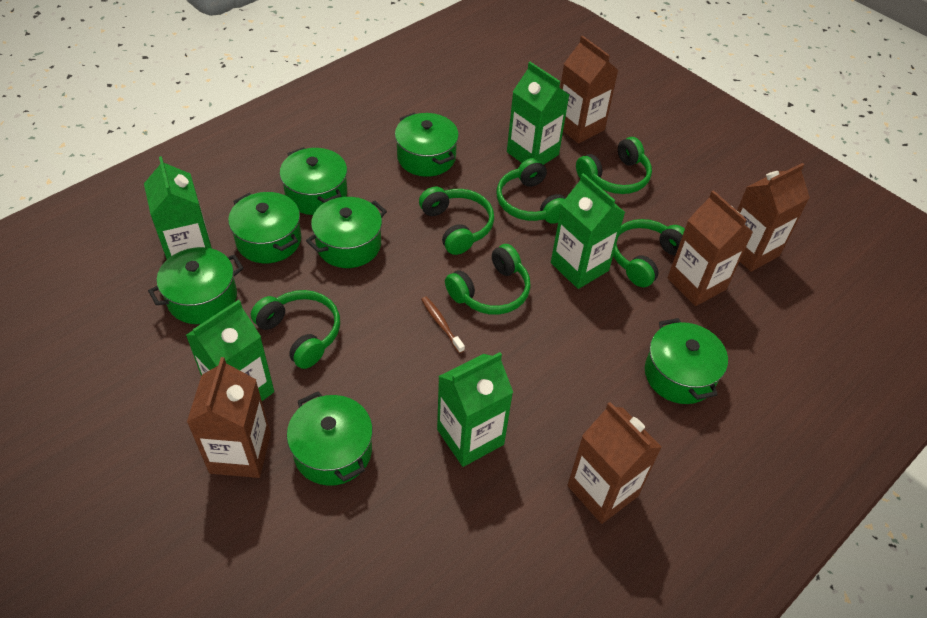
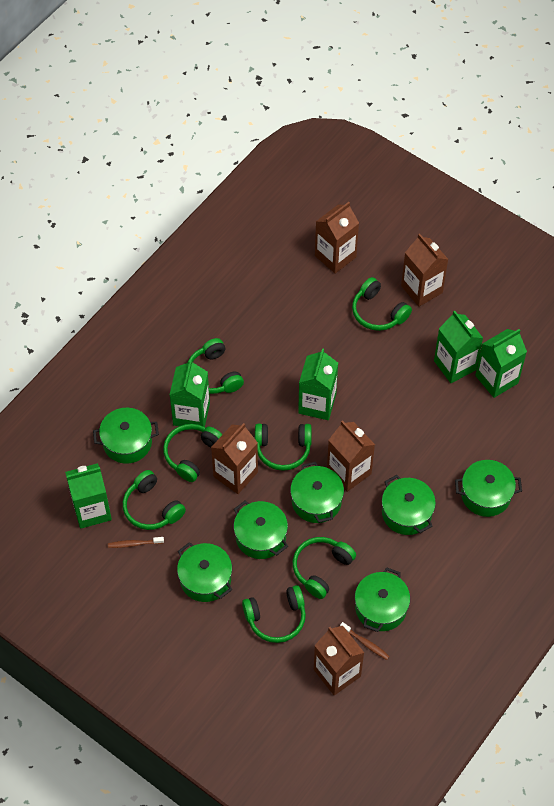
brown toothbrush: 1 -> 2
green headphones: 6 -> 7

